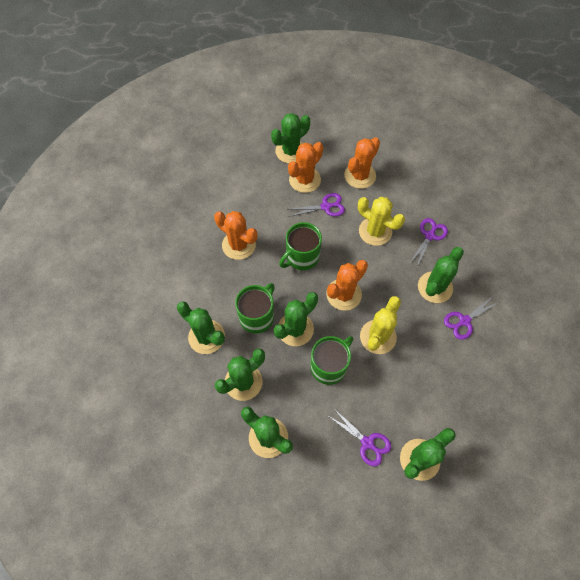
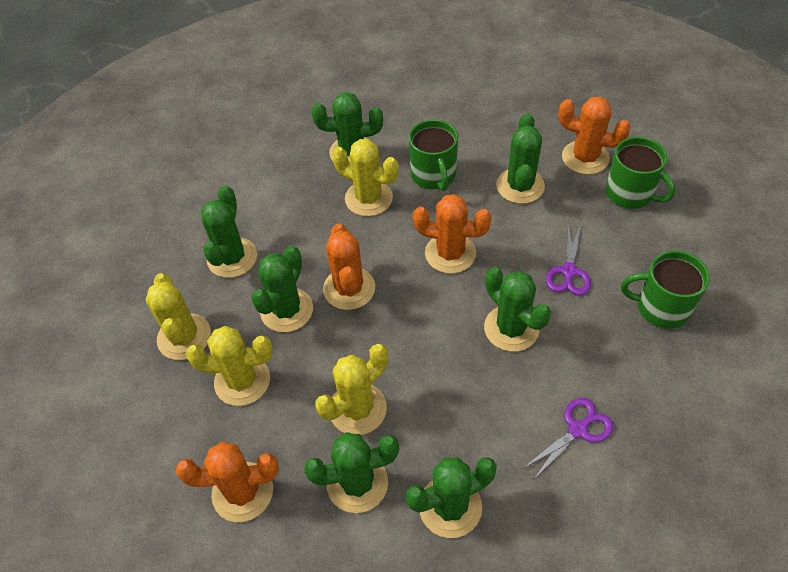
purple scissors: 4 -> 2
yellow cactus: 2 -> 4

